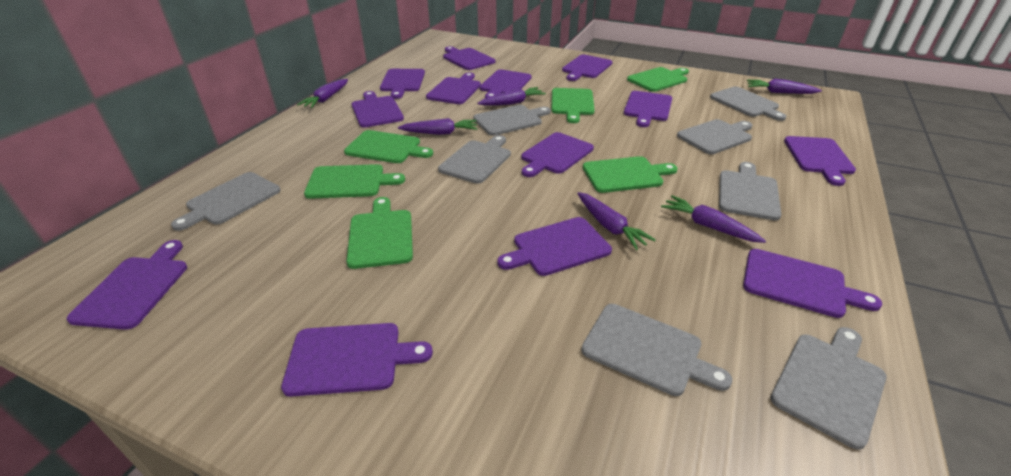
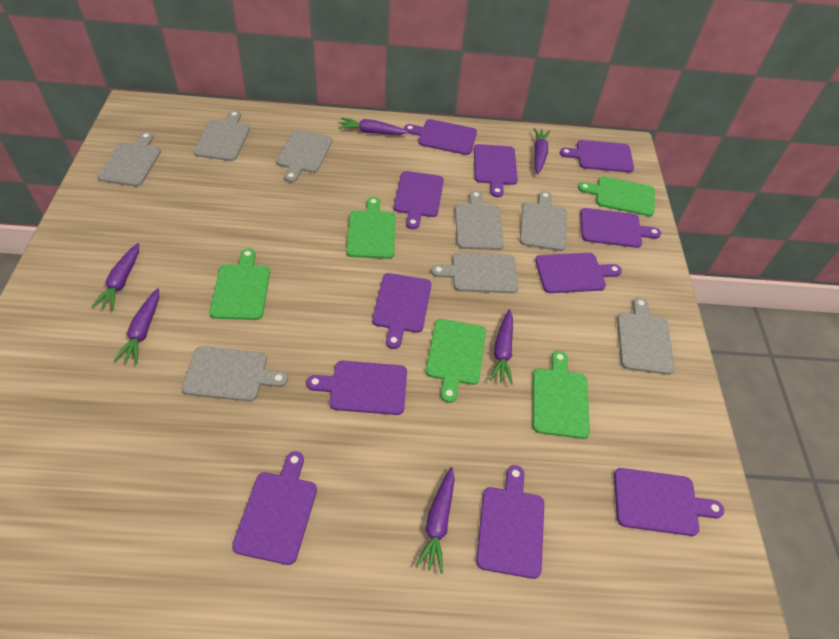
green cutting board: 6 -> 5
purple cutting board: 13 -> 11

